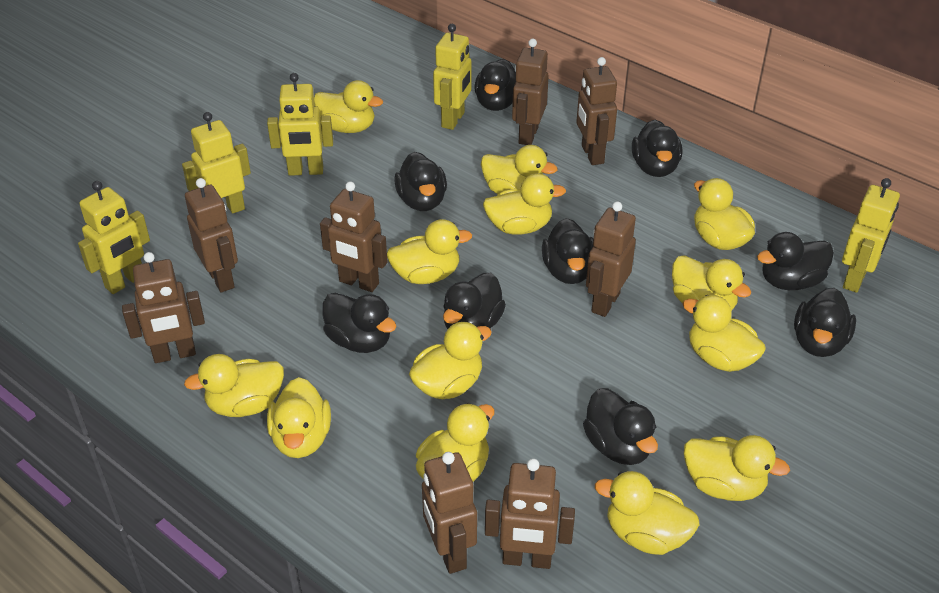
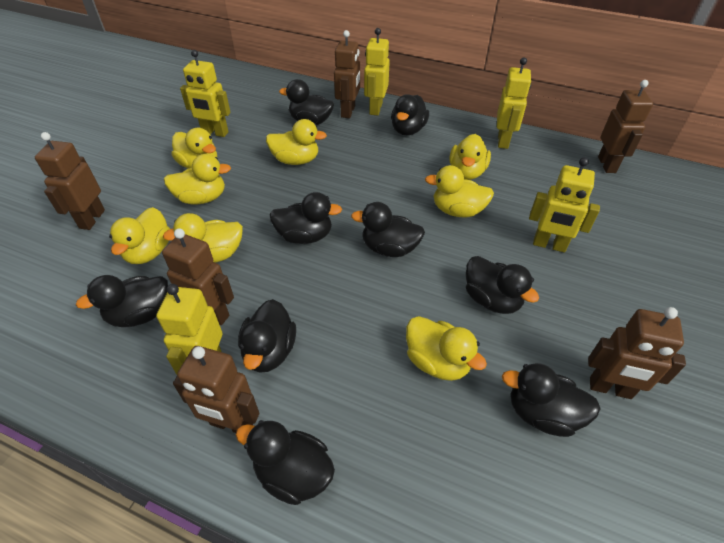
brown robot: 8 -> 6
yellow duck: 13 -> 8

